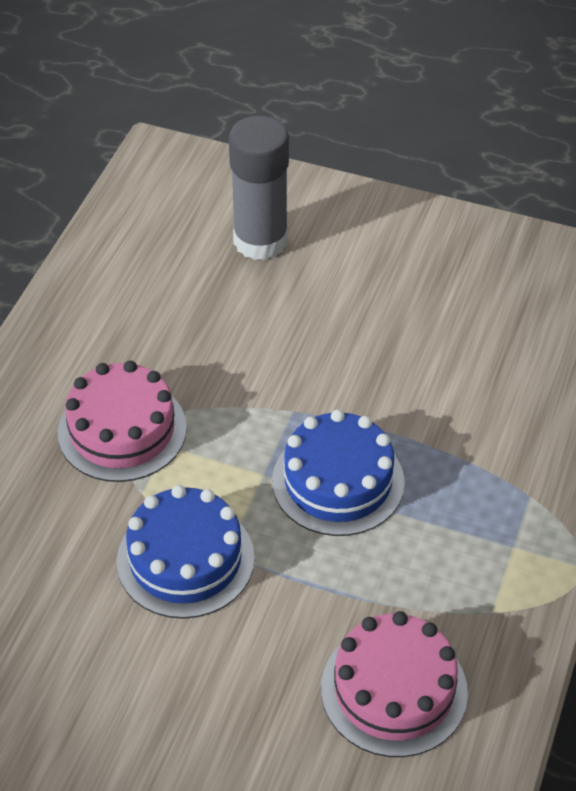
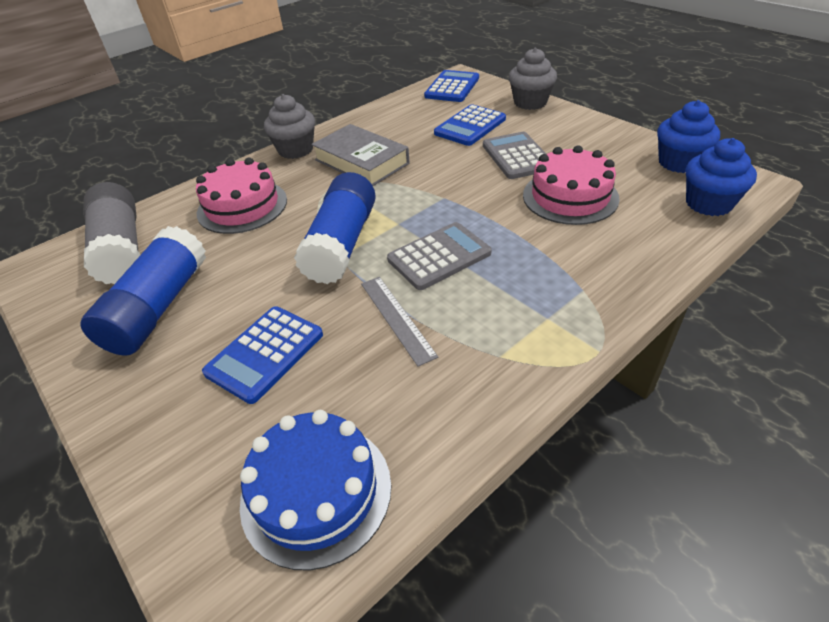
blue cake: 2 -> 1
blue calculator: 0 -> 3
blue cupcake: 0 -> 2
blue glue stick: 0 -> 2
grey book: 0 -> 1
grey calculator: 0 -> 2
grey cupcake: 0 -> 2
grey ruler: 0 -> 1

